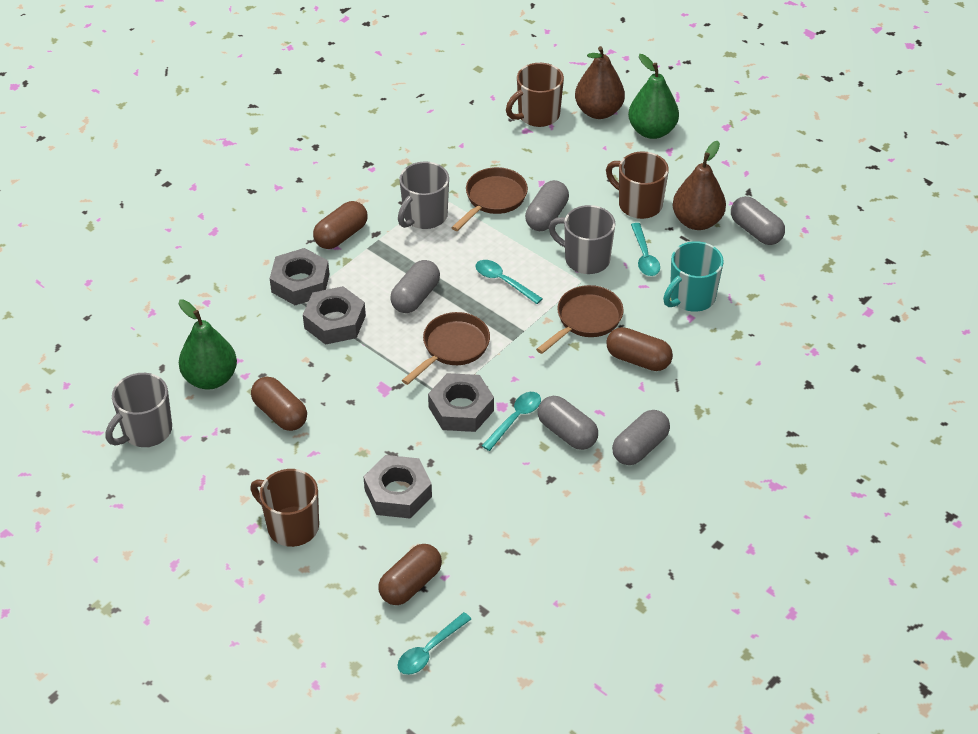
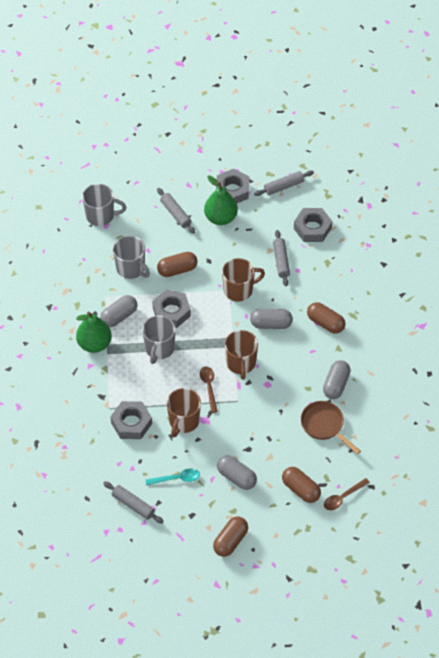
brown pan: 3 -> 1
brown pear: 2 -> 0
brown spoon: 0 -> 2
grey capsule: 5 -> 4
grey rolling pin: 0 -> 4
turquoise mug: 1 -> 0
turquoise spoon: 4 -> 1

